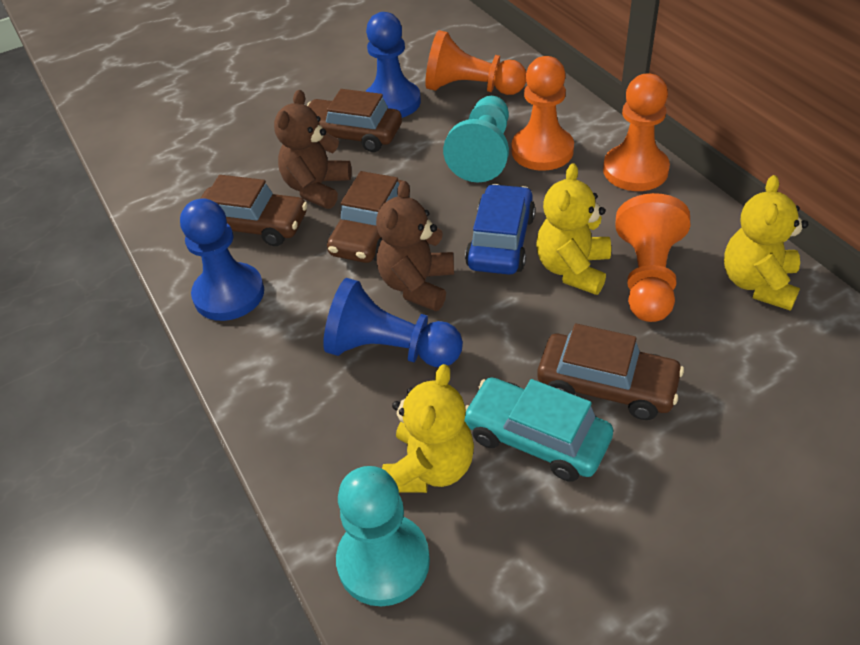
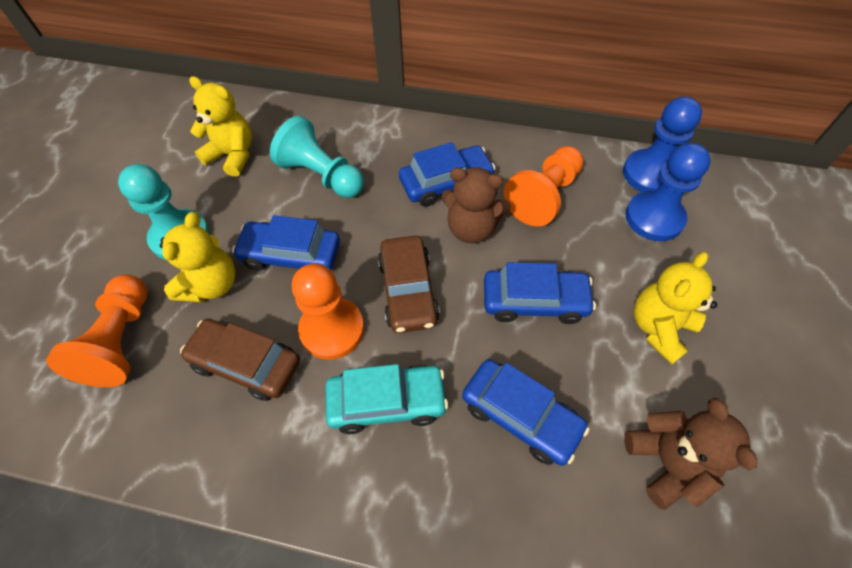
blue car: 1 -> 4
blue pawn: 3 -> 2
brown car: 4 -> 2
orange pawn: 4 -> 3

